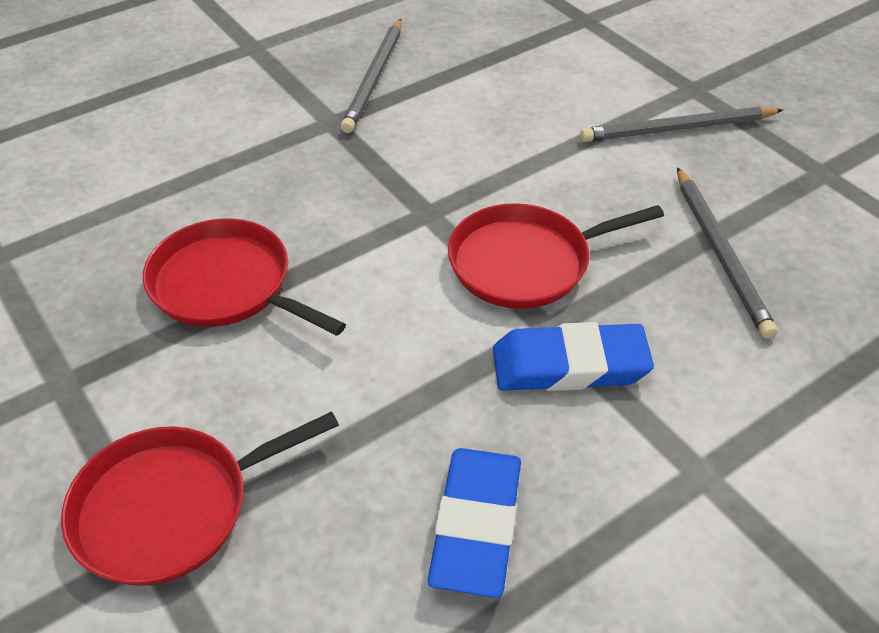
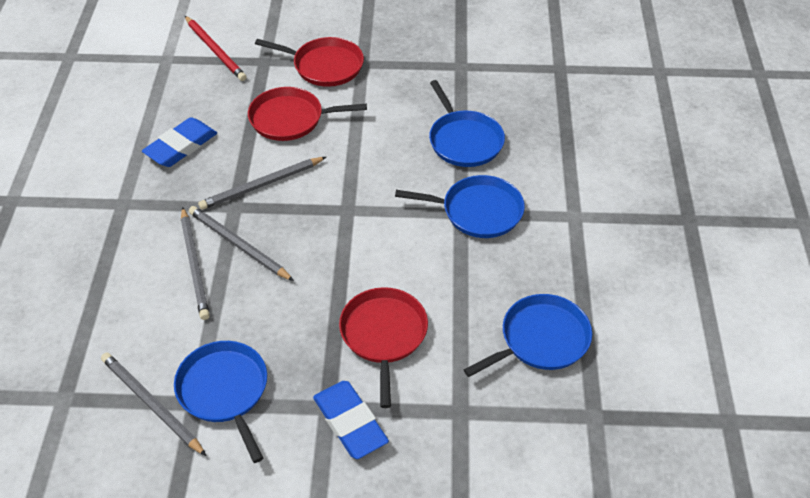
blue pan: 0 -> 4
grey pencil: 3 -> 4
red pencil: 0 -> 1

